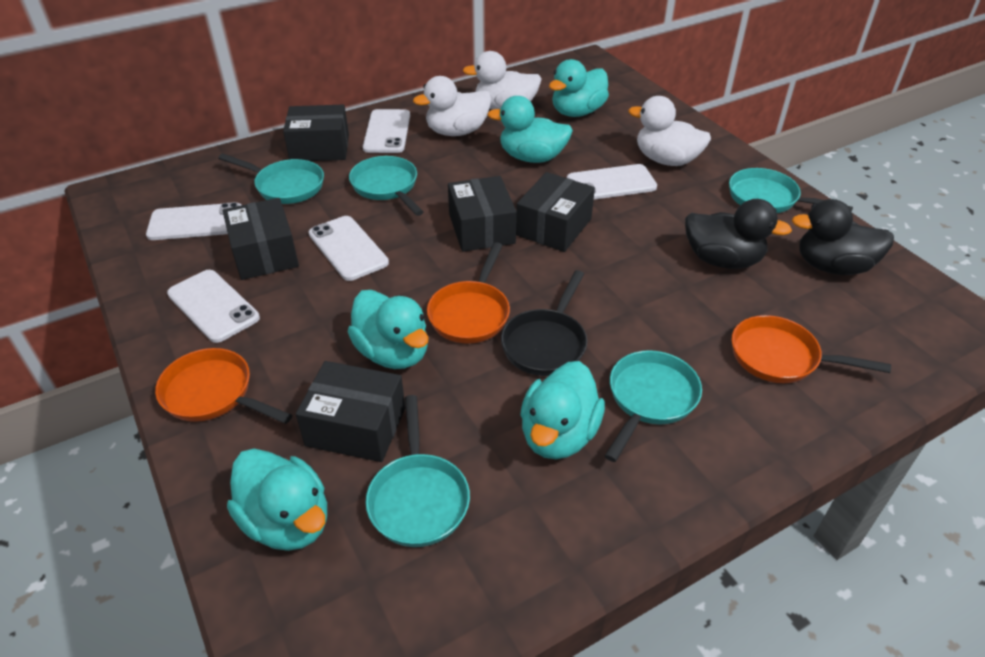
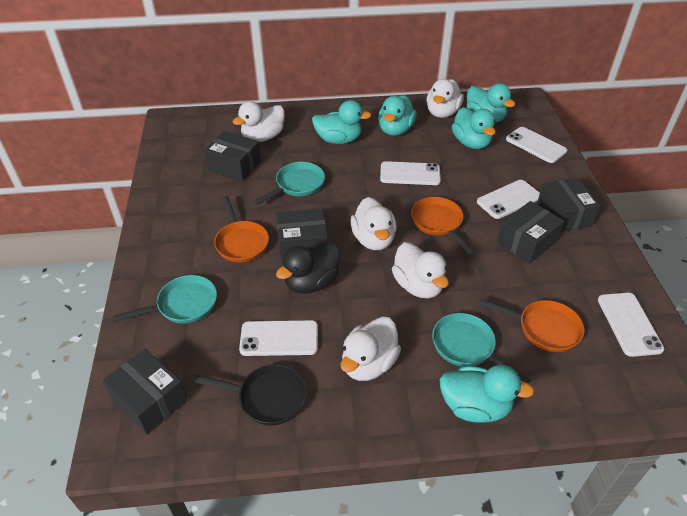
black duck: 2 -> 1
turquoise pan: 5 -> 3
white duck: 3 -> 5

